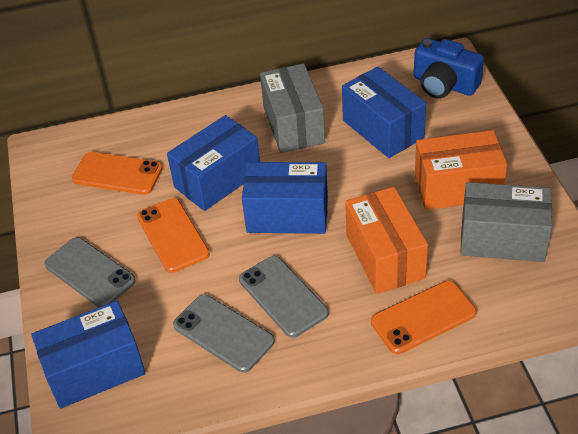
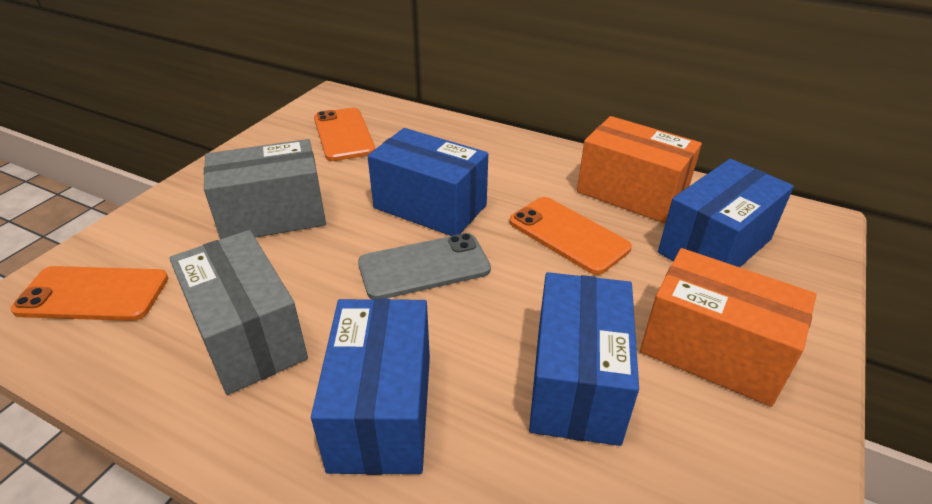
blue camera: 1 -> 0
grey phone: 3 -> 1

